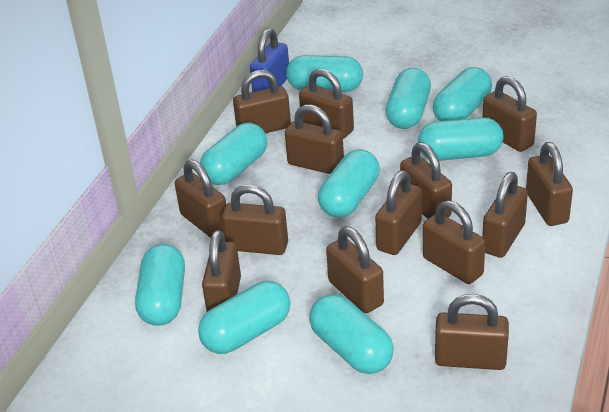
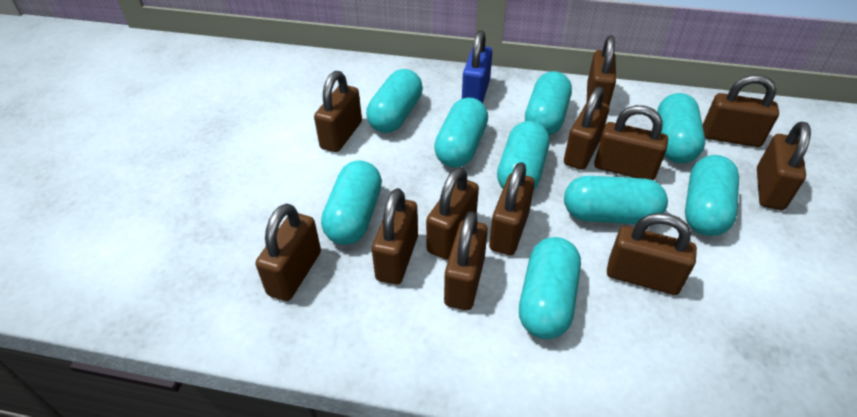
brown padlock: 14 -> 12

